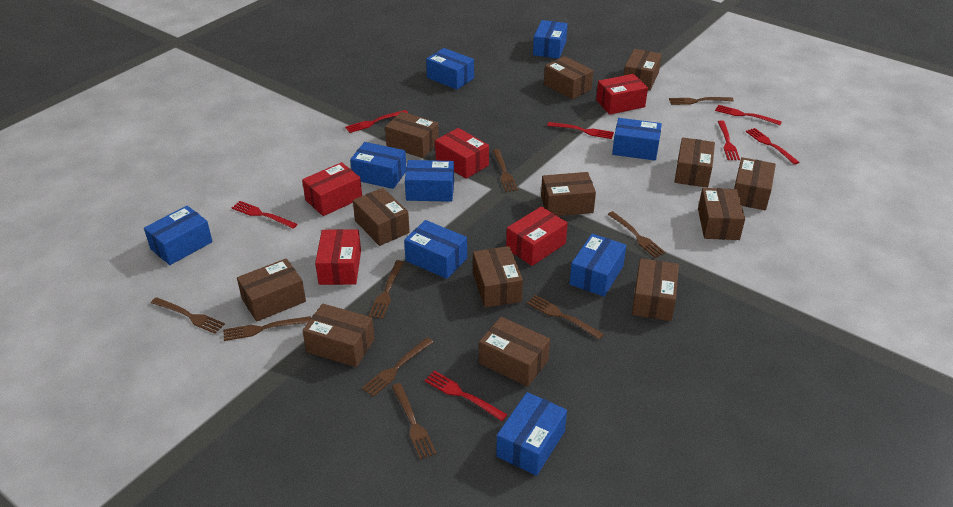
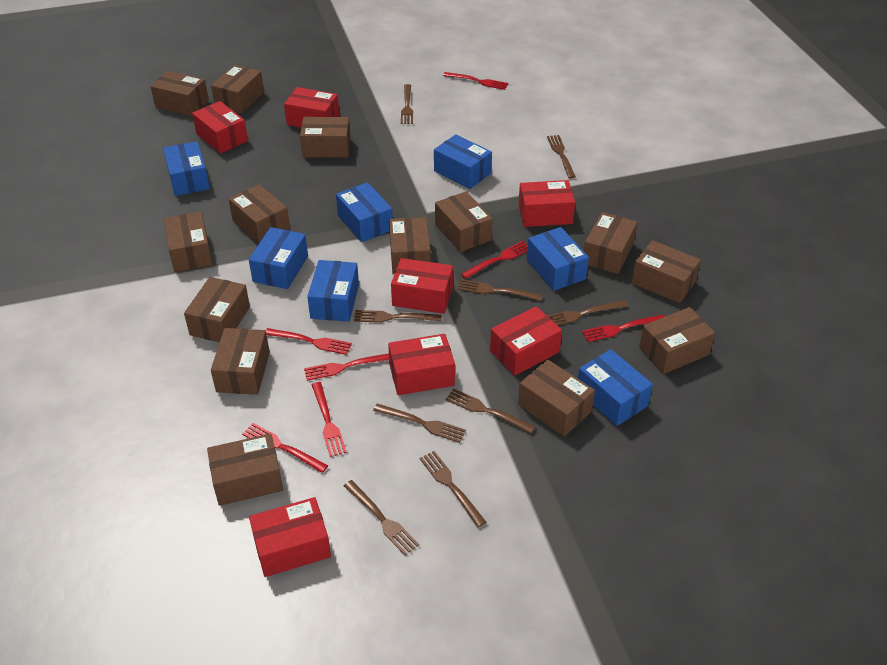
blue box: 9 -> 7
brown box: 13 -> 14
red box: 5 -> 7

